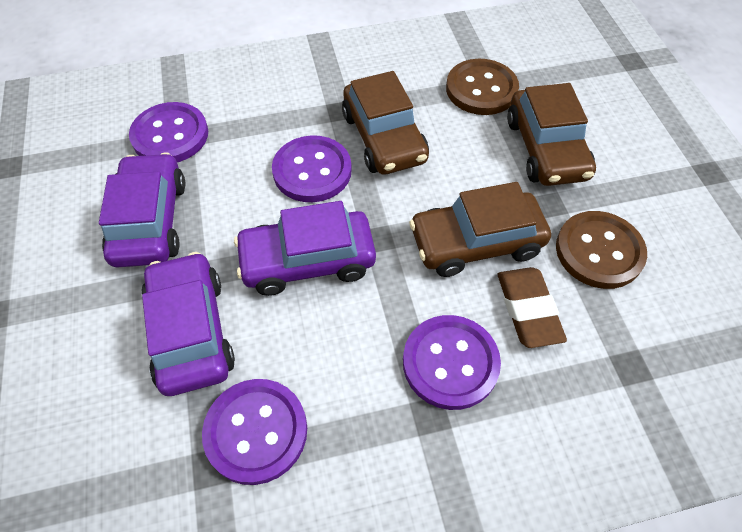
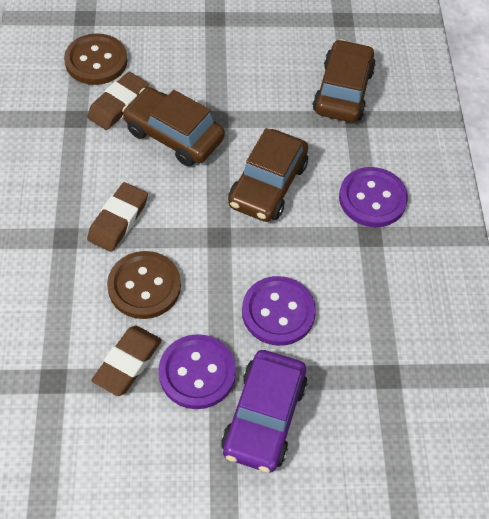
brown eraser: 1 -> 3
purple button: 4 -> 3
purple car: 3 -> 1

